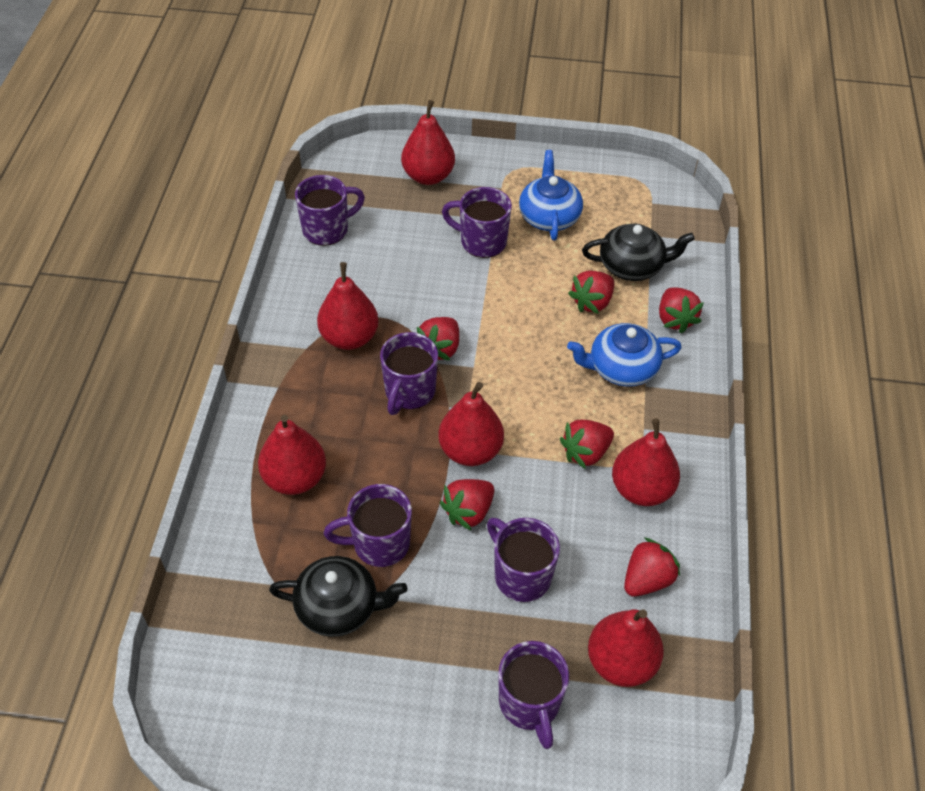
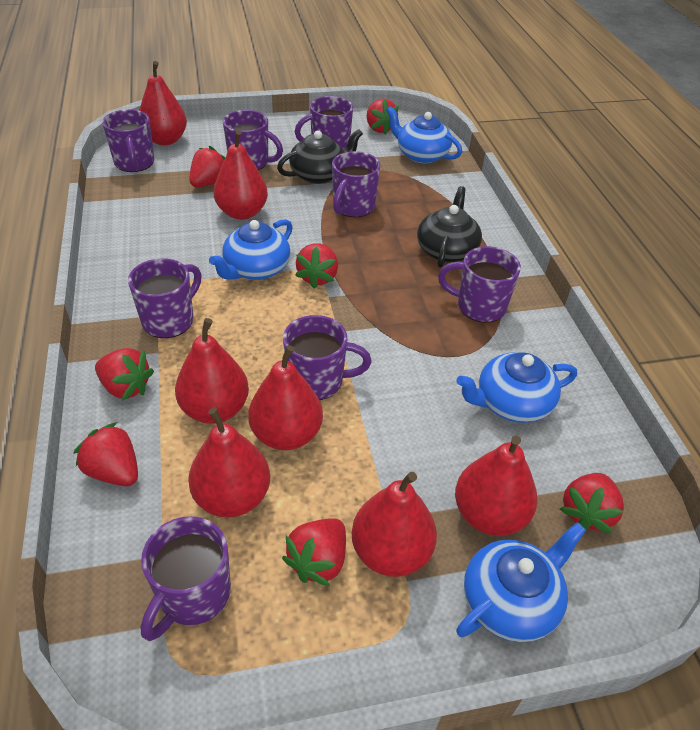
blue teapot: 2 -> 4
purple mug: 6 -> 8
red pear: 6 -> 7
red strawberry: 6 -> 7

